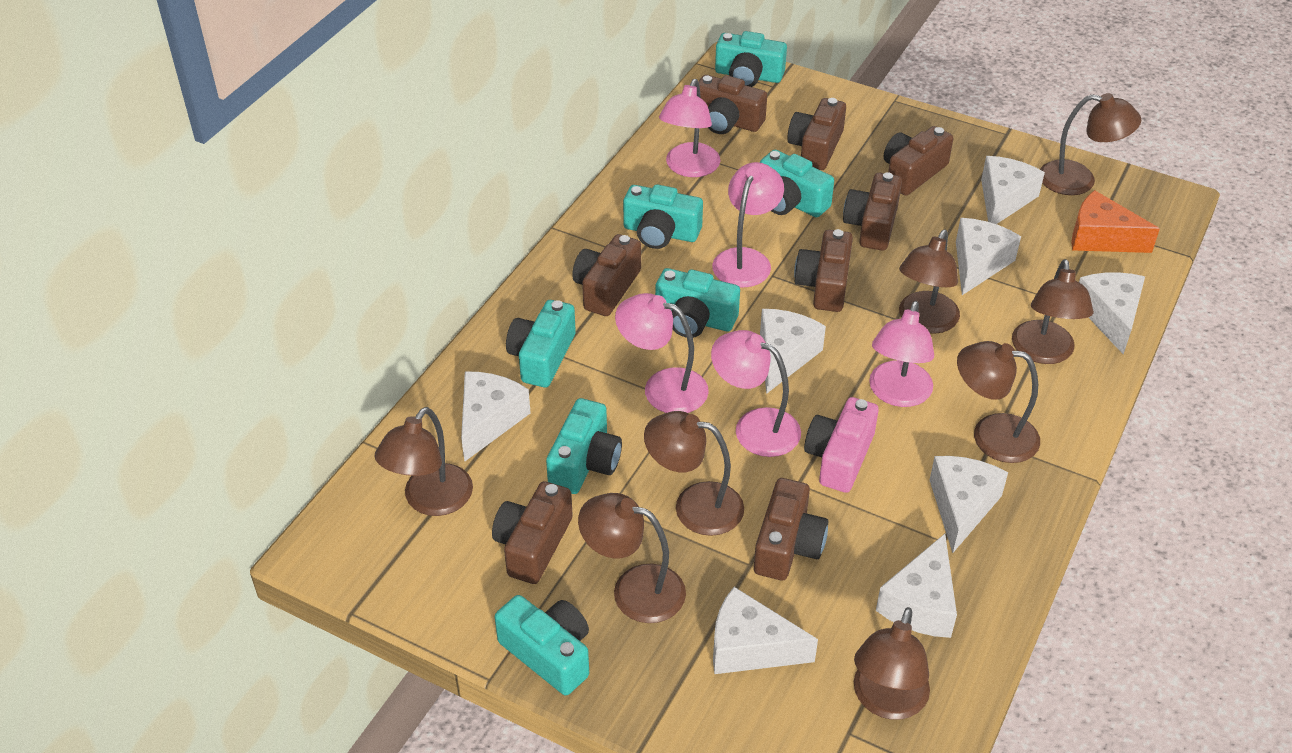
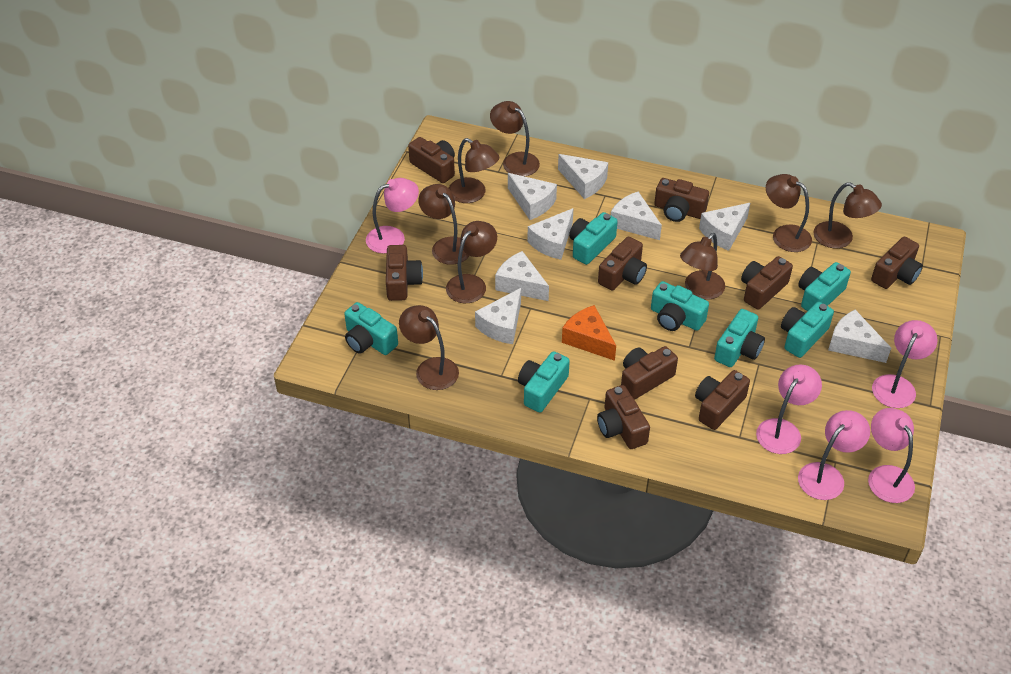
brown camera: 8 -> 9
pink camera: 1 -> 0

